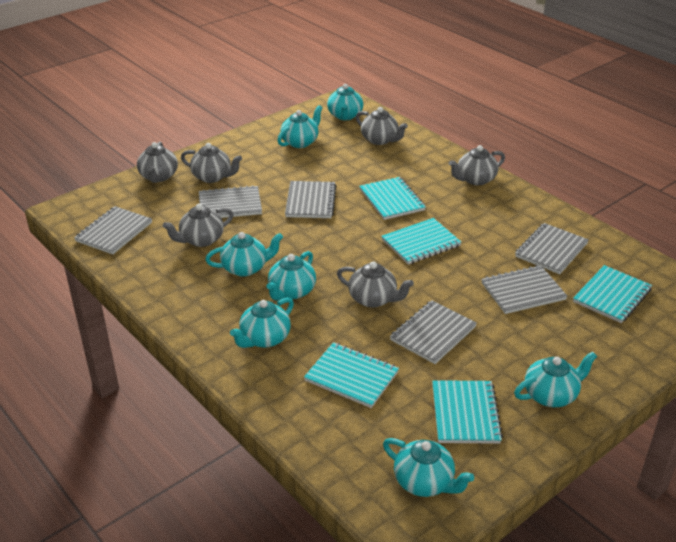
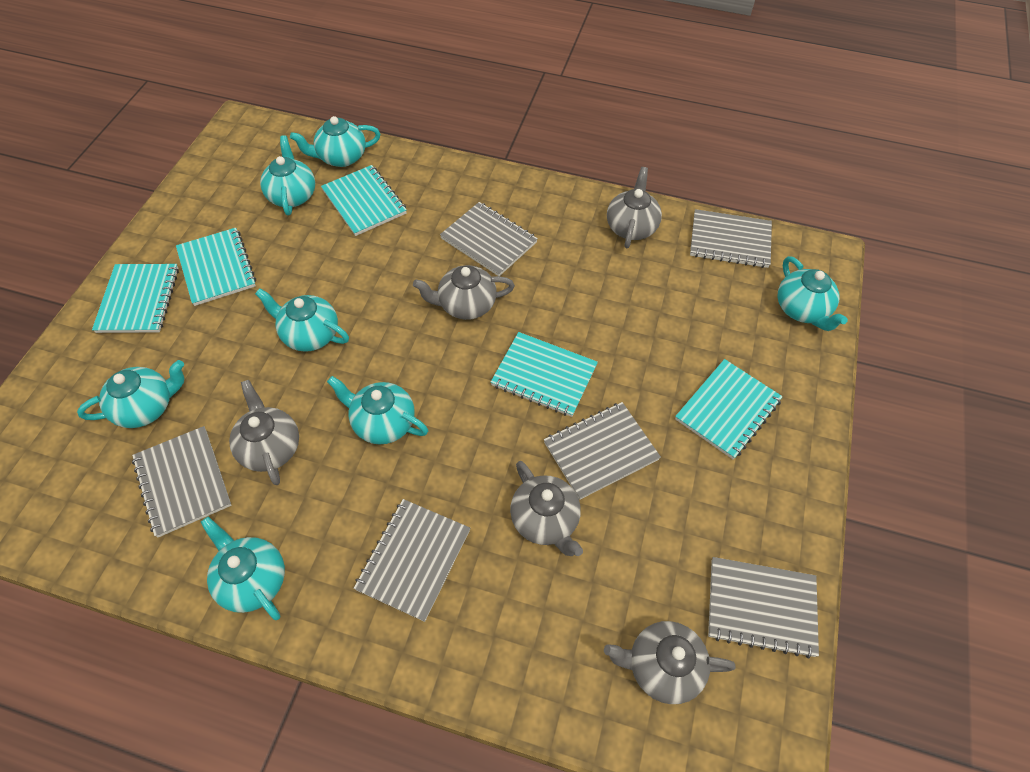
grey teapot: 6 -> 5

